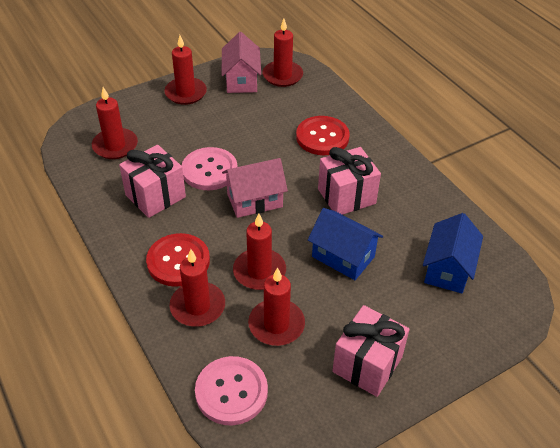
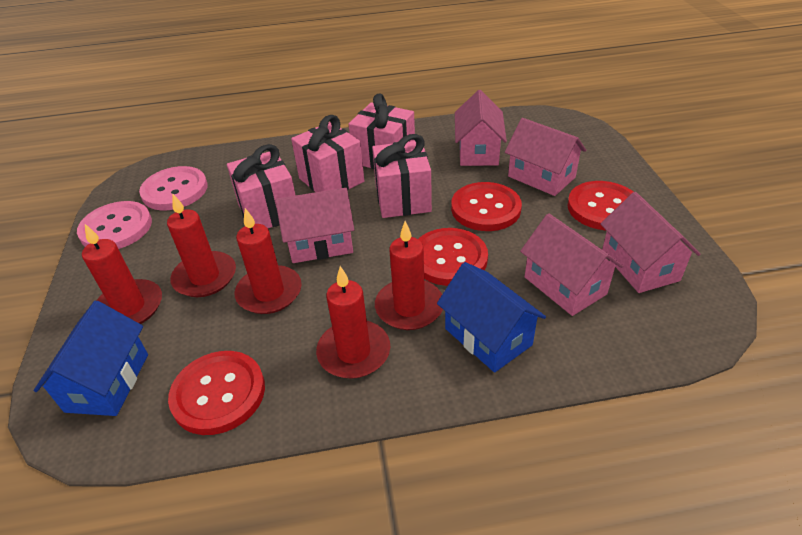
pink gift: 3 -> 4
pink house: 2 -> 5
red button: 2 -> 4
red candle: 6 -> 5

